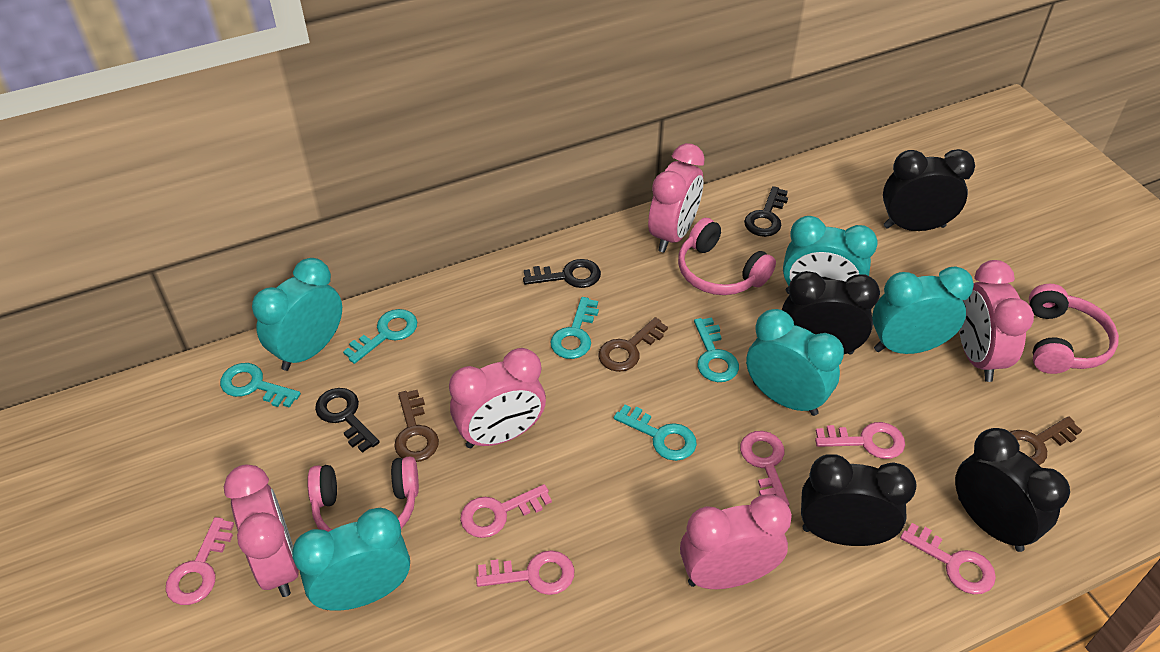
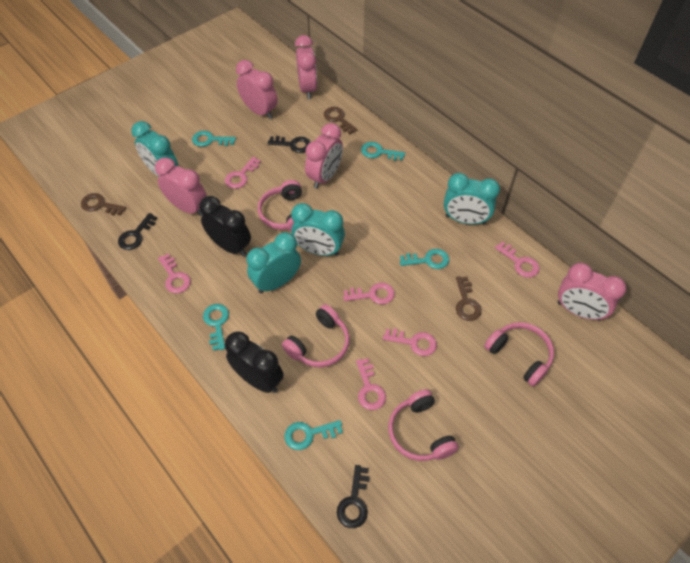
black clock: 4 -> 2
pink headphones: 3 -> 4
turquoise clock: 5 -> 4

